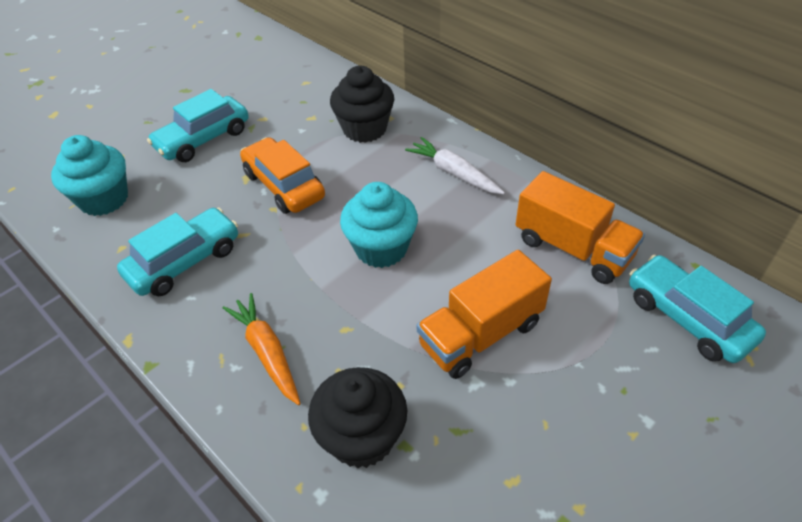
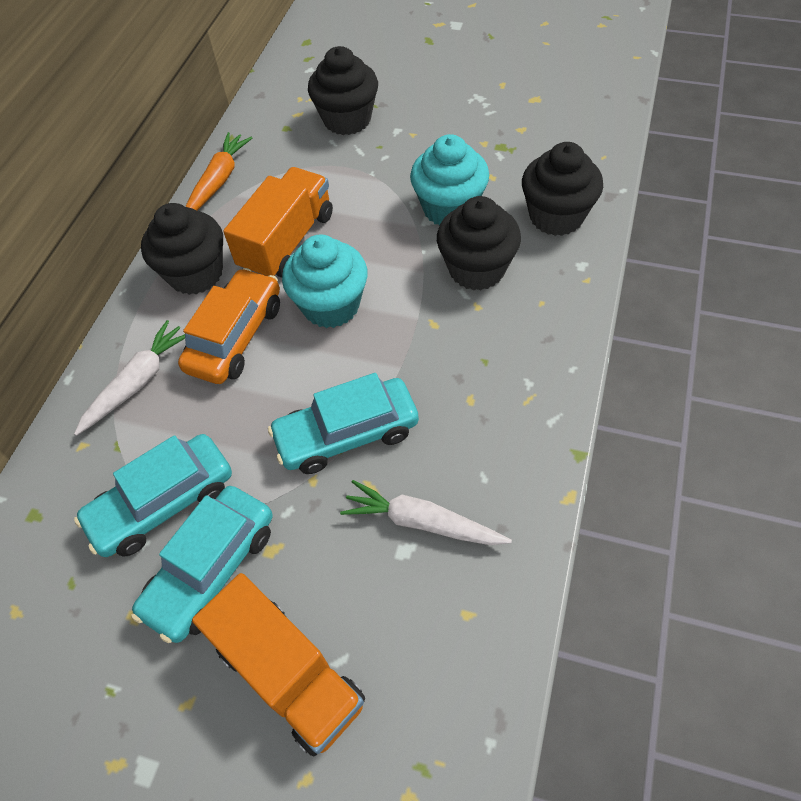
black cupcake: 2 -> 4
white carrot: 1 -> 2

